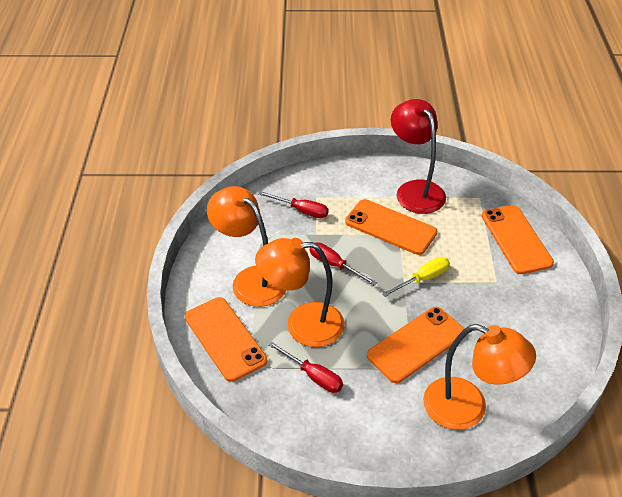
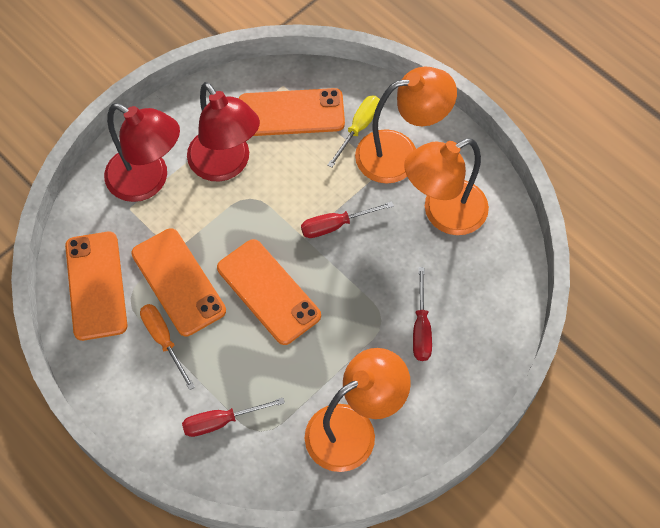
orange screwdriver: 0 -> 1
red lamp: 1 -> 2

